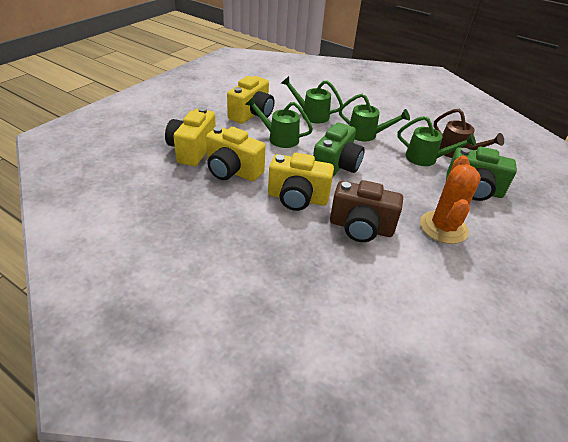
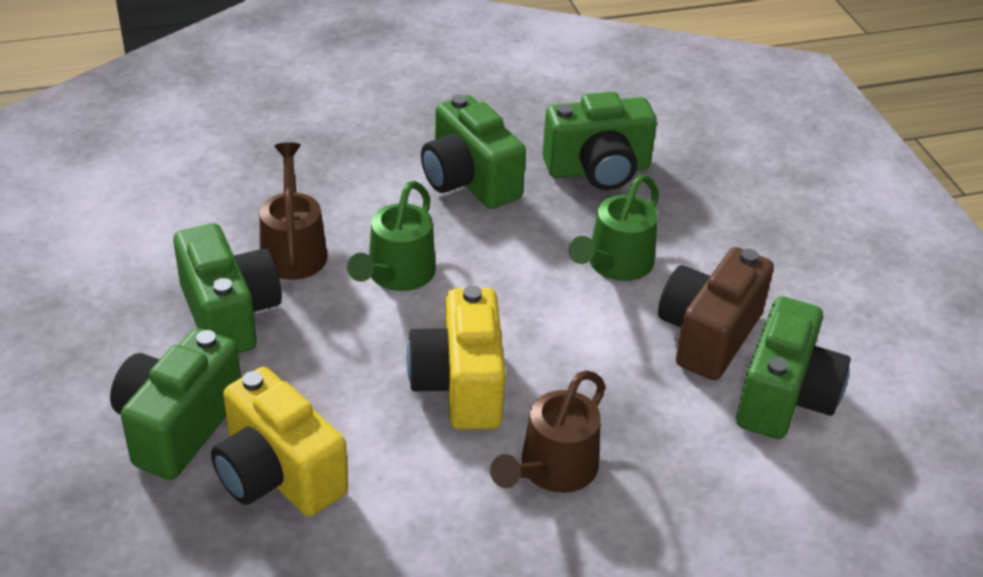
brown watering can: 1 -> 2
green camera: 2 -> 5
green watering can: 4 -> 2
orange cactus: 1 -> 0
yellow camera: 4 -> 2

